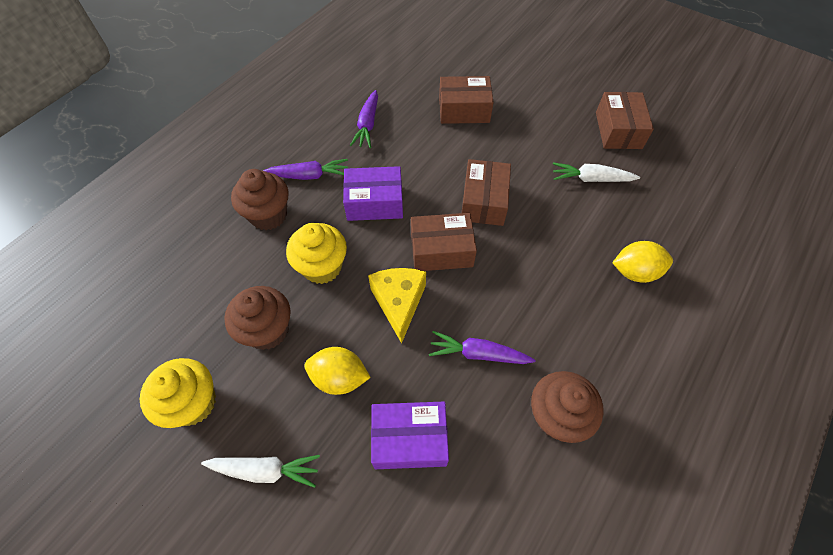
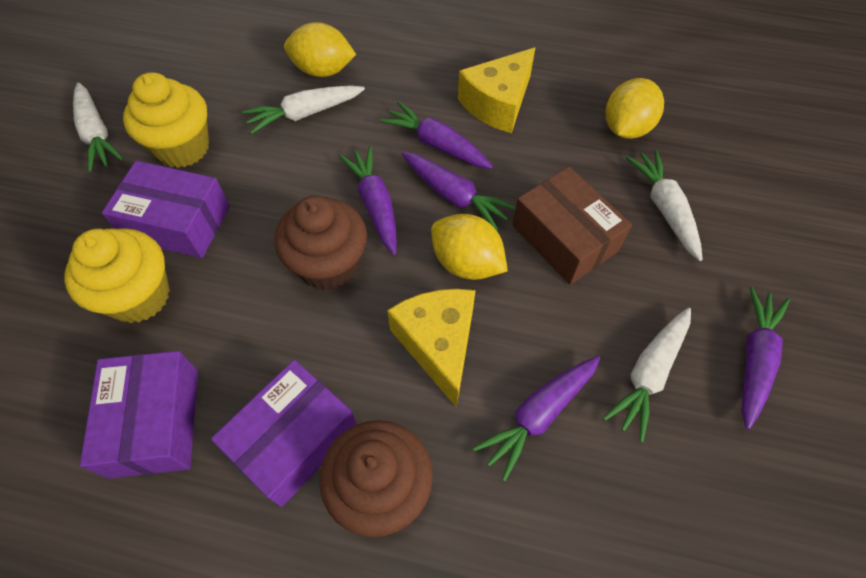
brown box: 4 -> 1
brown cupcake: 3 -> 2
purple box: 2 -> 3
purple carrot: 3 -> 5
white carrot: 2 -> 4
yellow cheese: 1 -> 2
yellow lemon: 2 -> 3

